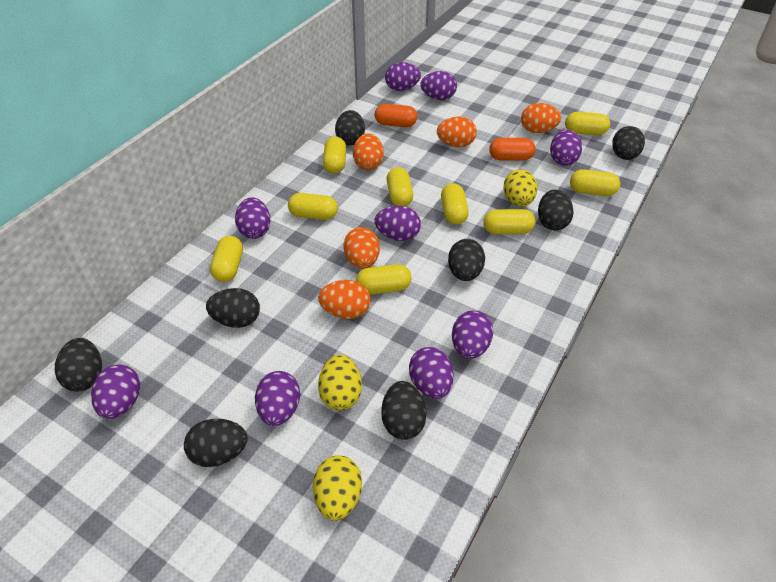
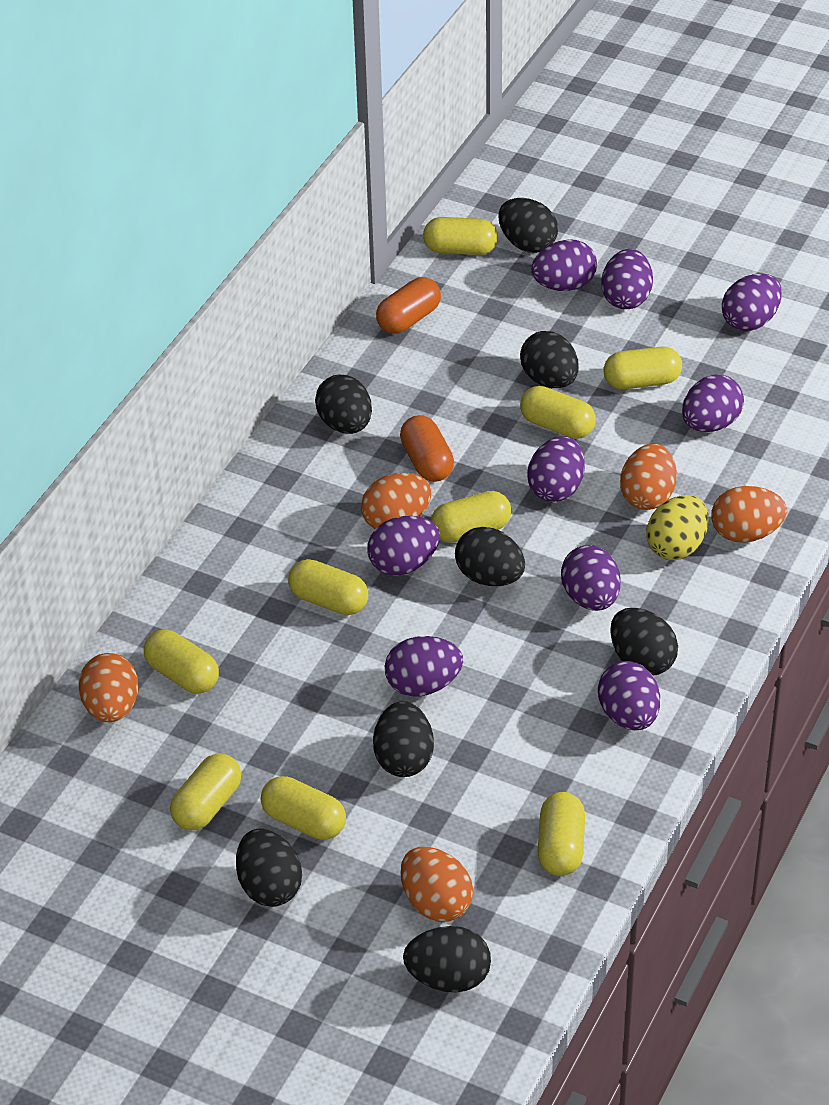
yellow egg: 3 -> 1

